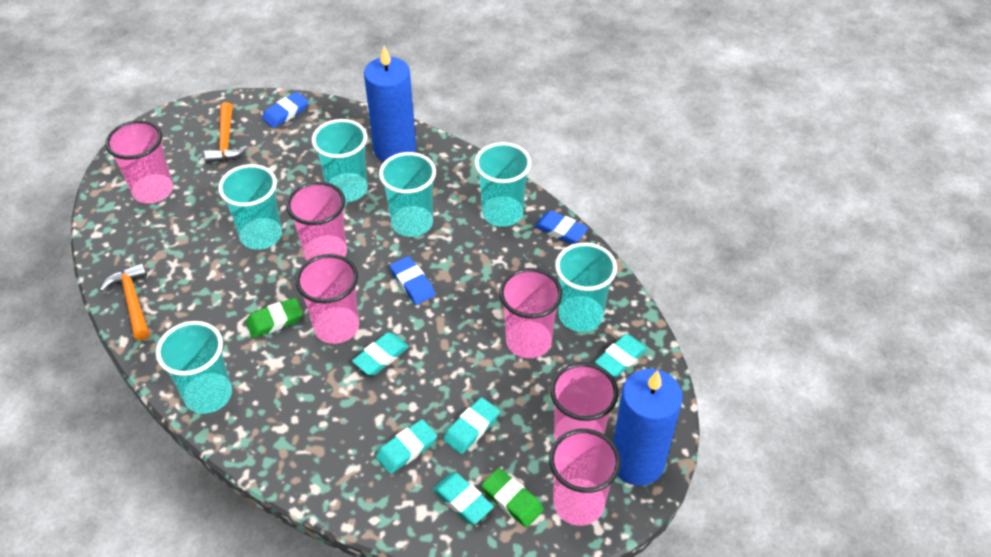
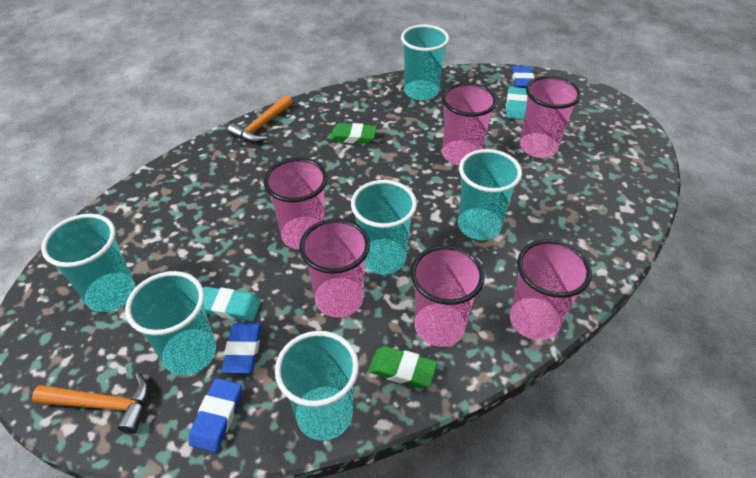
blue candle: 2 -> 0
turquoise eraser: 5 -> 2

